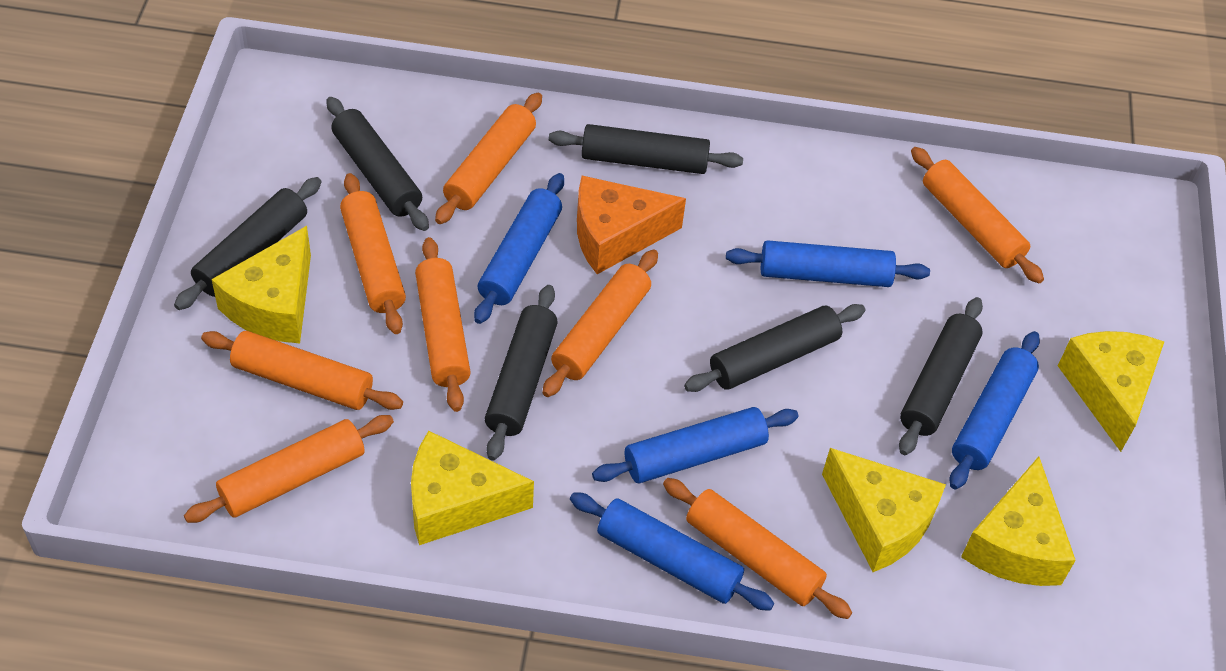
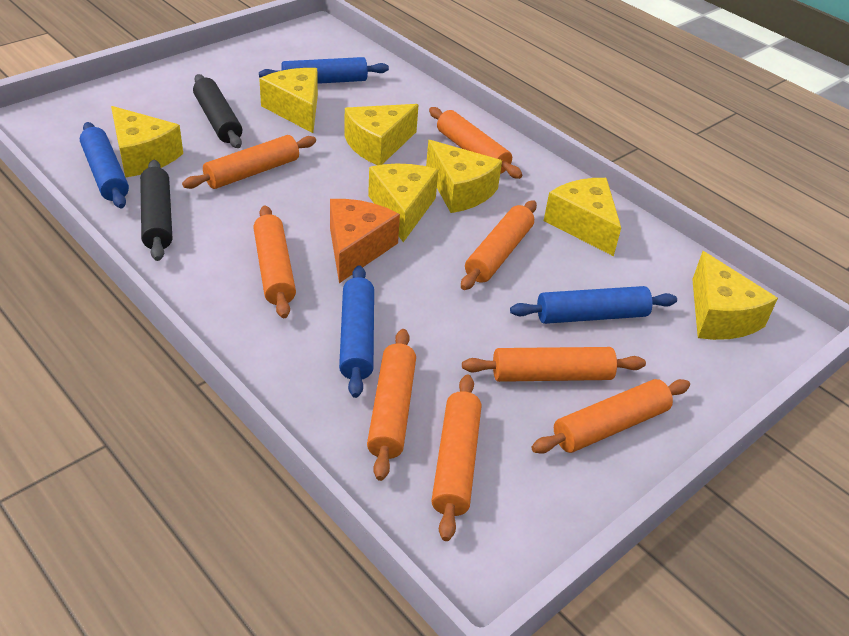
black rolling pin: 6 -> 2
blue rolling pin: 5 -> 4
yellow cheese: 5 -> 7

